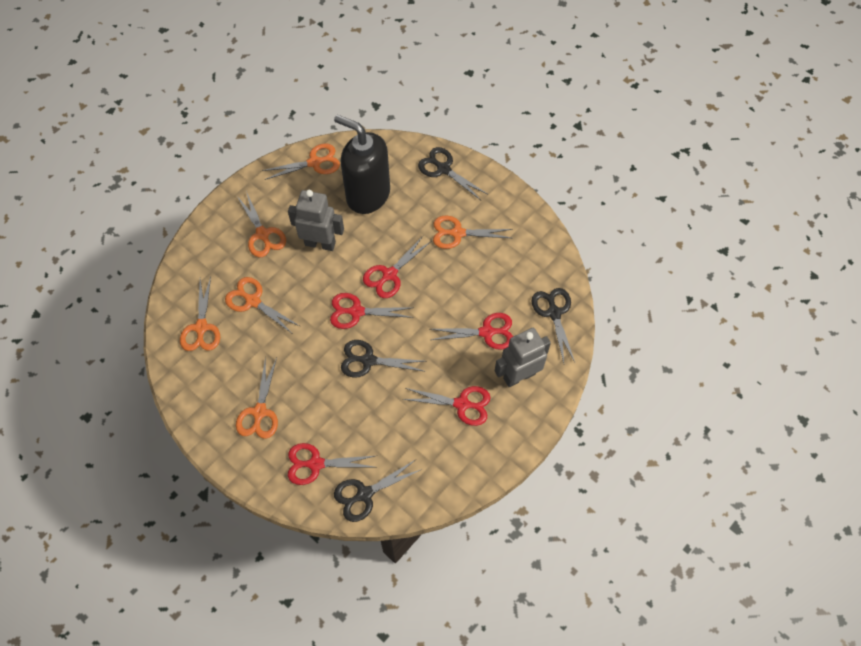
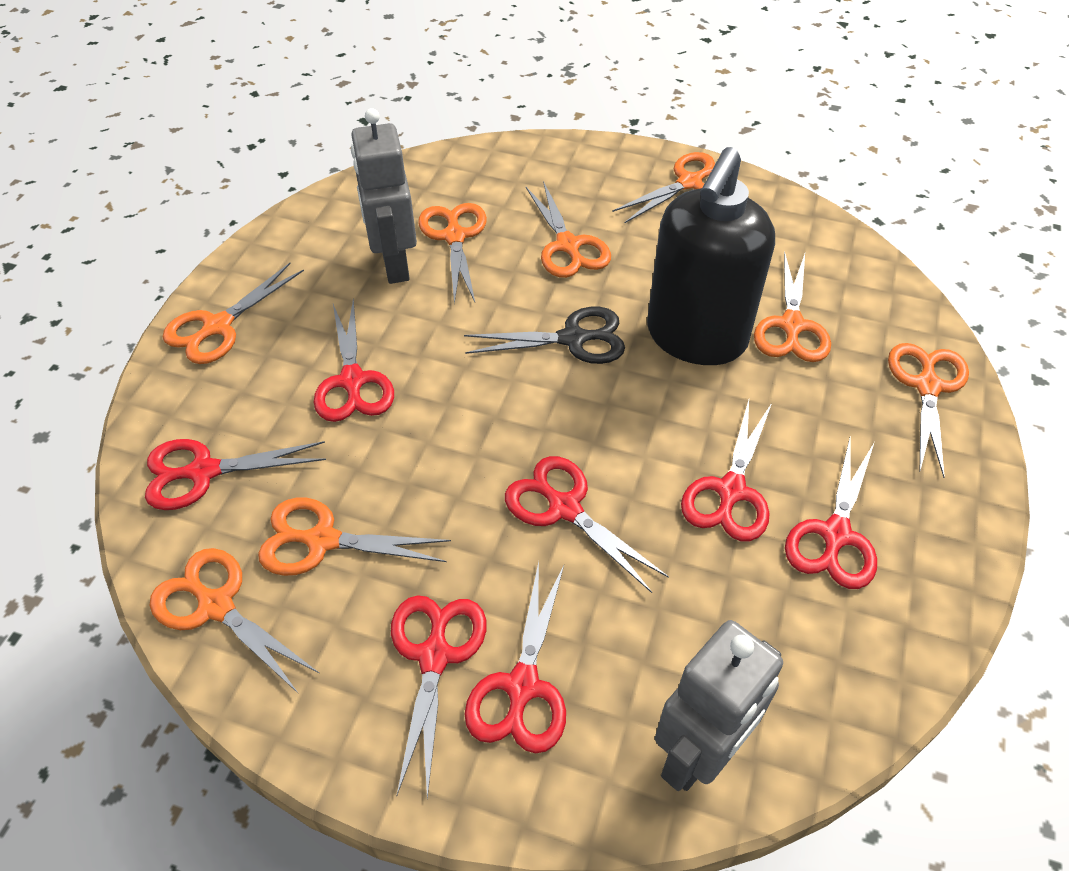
black scissors: 4 -> 1
orange scissors: 6 -> 8
red scissors: 5 -> 7

